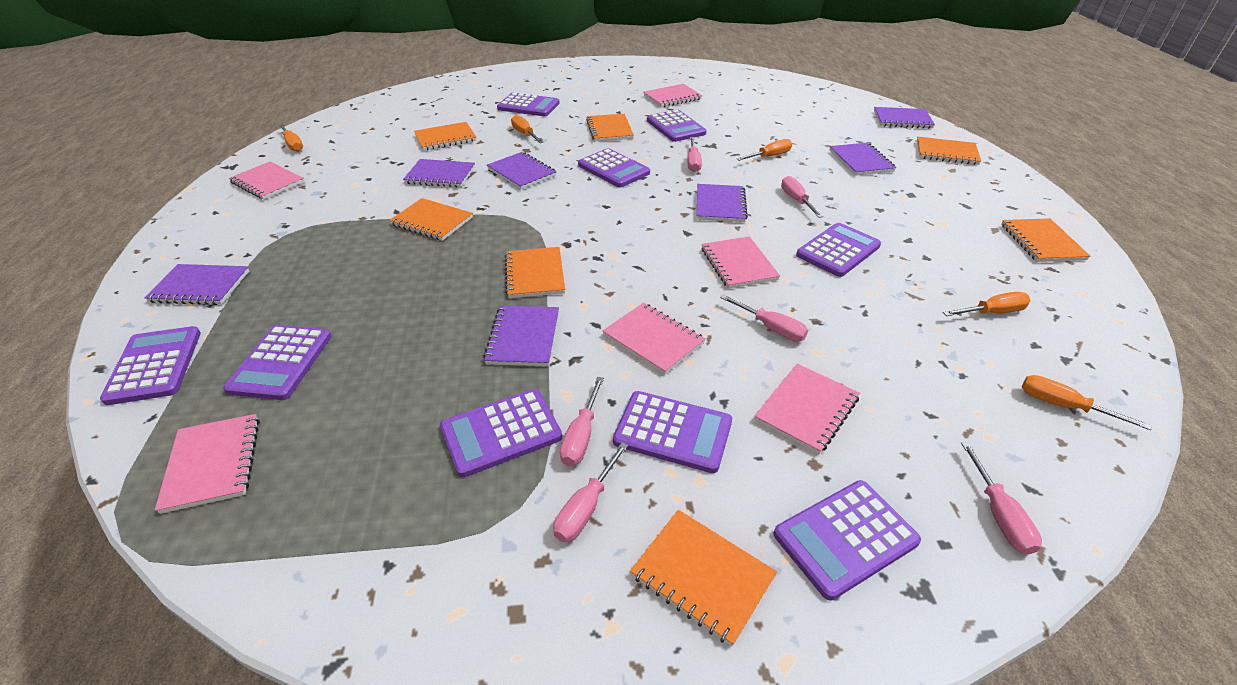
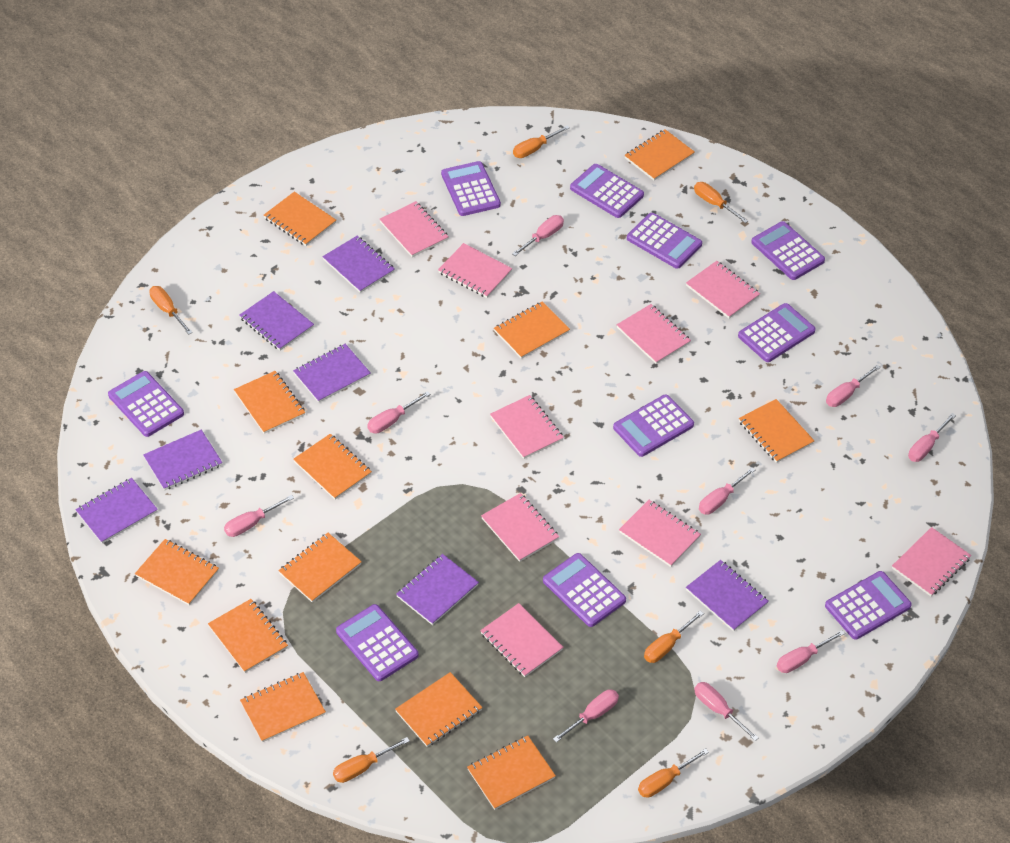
orange notebook: 7 -> 12
orange screwdriver: 5 -> 6
pink notebook: 6 -> 9
pink screwdriver: 6 -> 9
purple calculator: 9 -> 10

